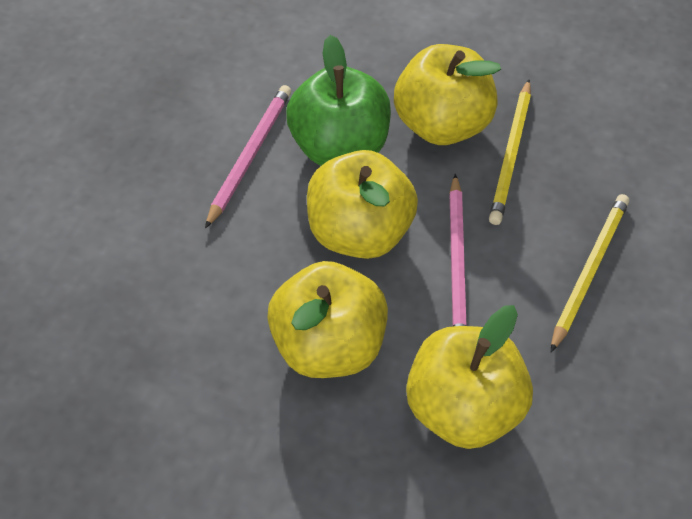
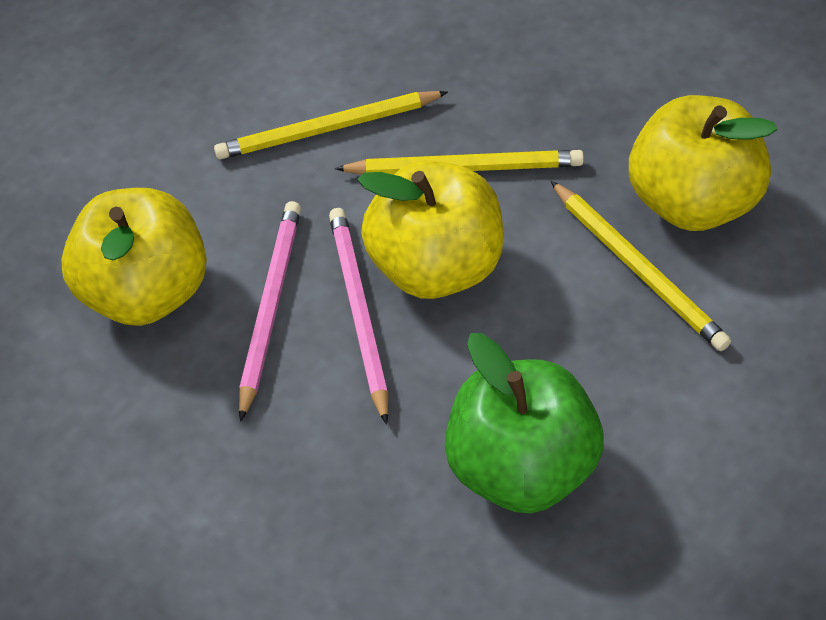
yellow apple: 4 -> 3
yellow pencil: 2 -> 3

